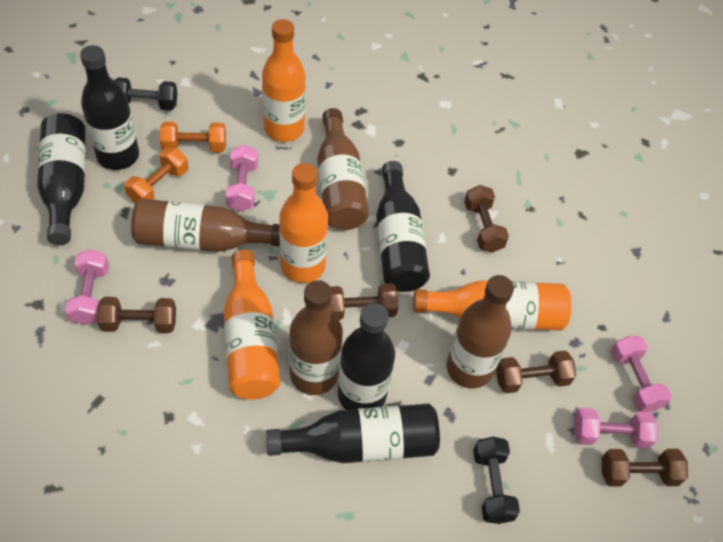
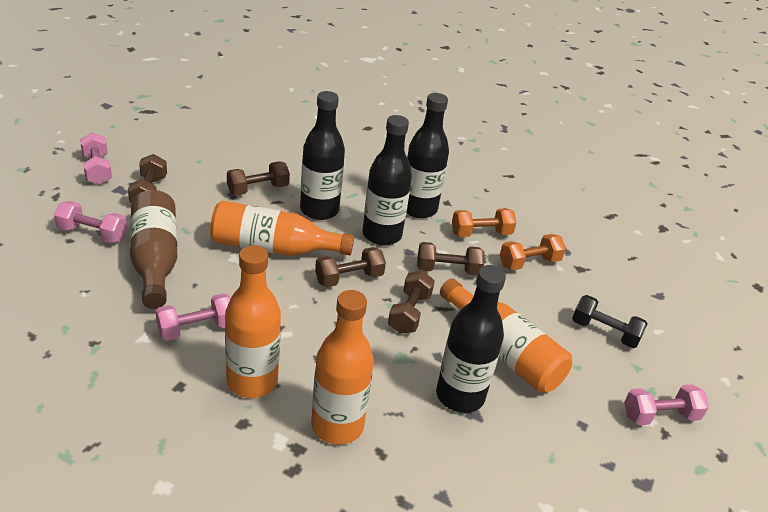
black bottle: 5 -> 4
black dumbbell: 2 -> 1
brown bottle: 4 -> 1

